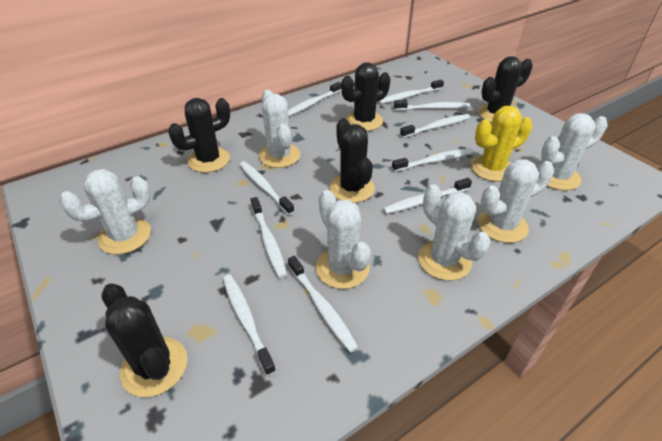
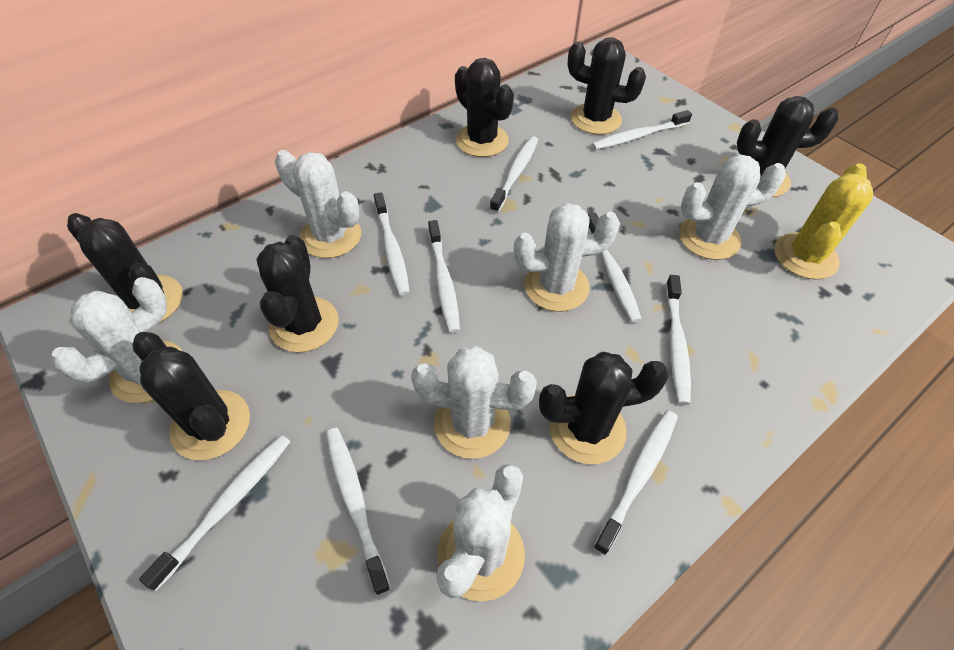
black cactus: 5 -> 7
white toothbrush: 10 -> 9

